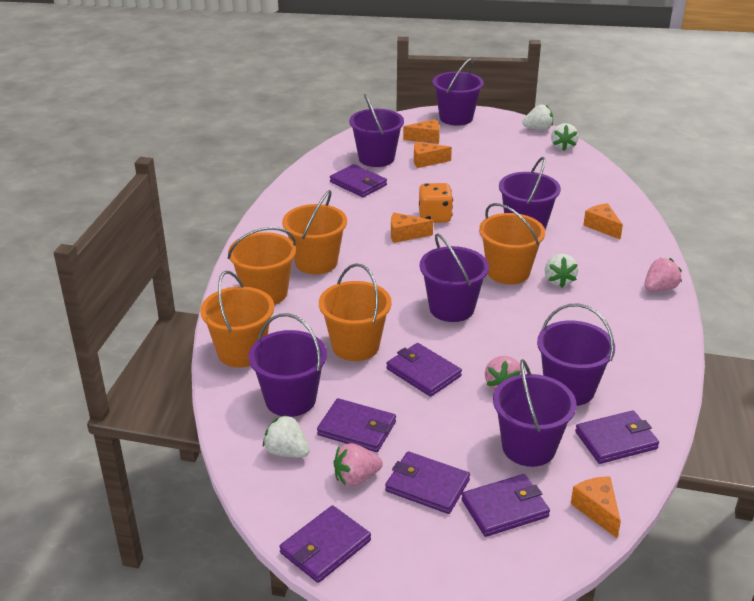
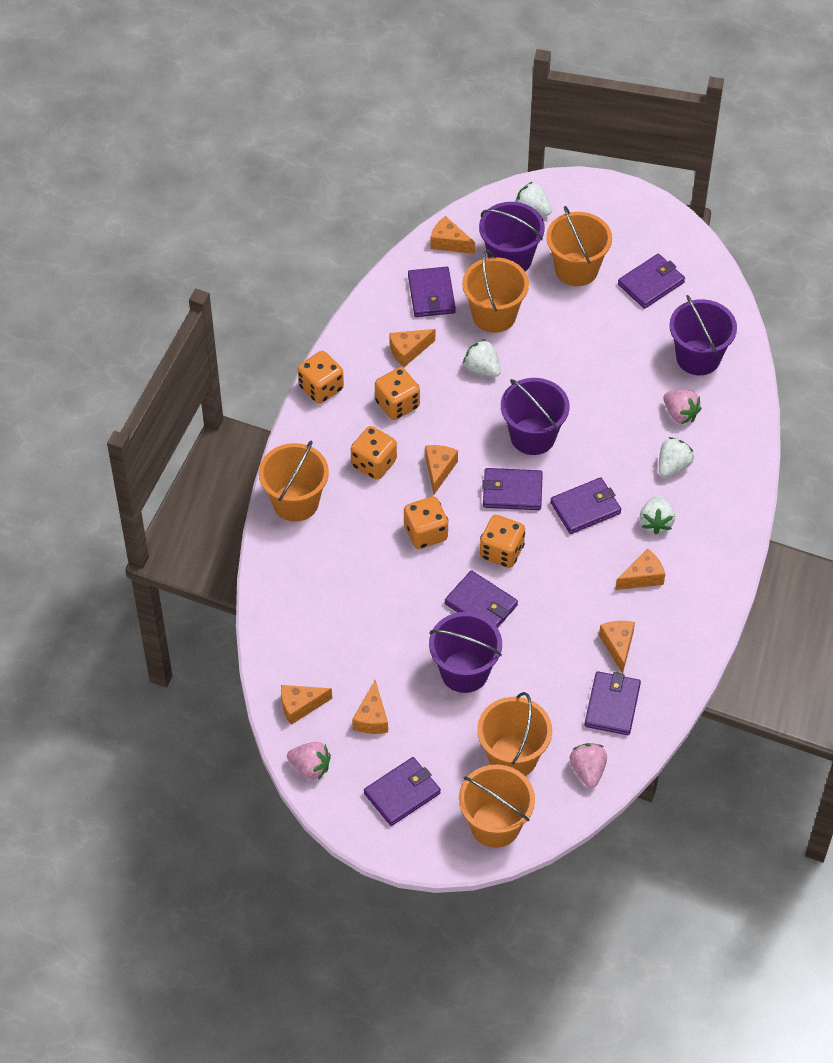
orange cheese: 5 -> 7
orange dice: 1 -> 5
purple bucket: 7 -> 4

